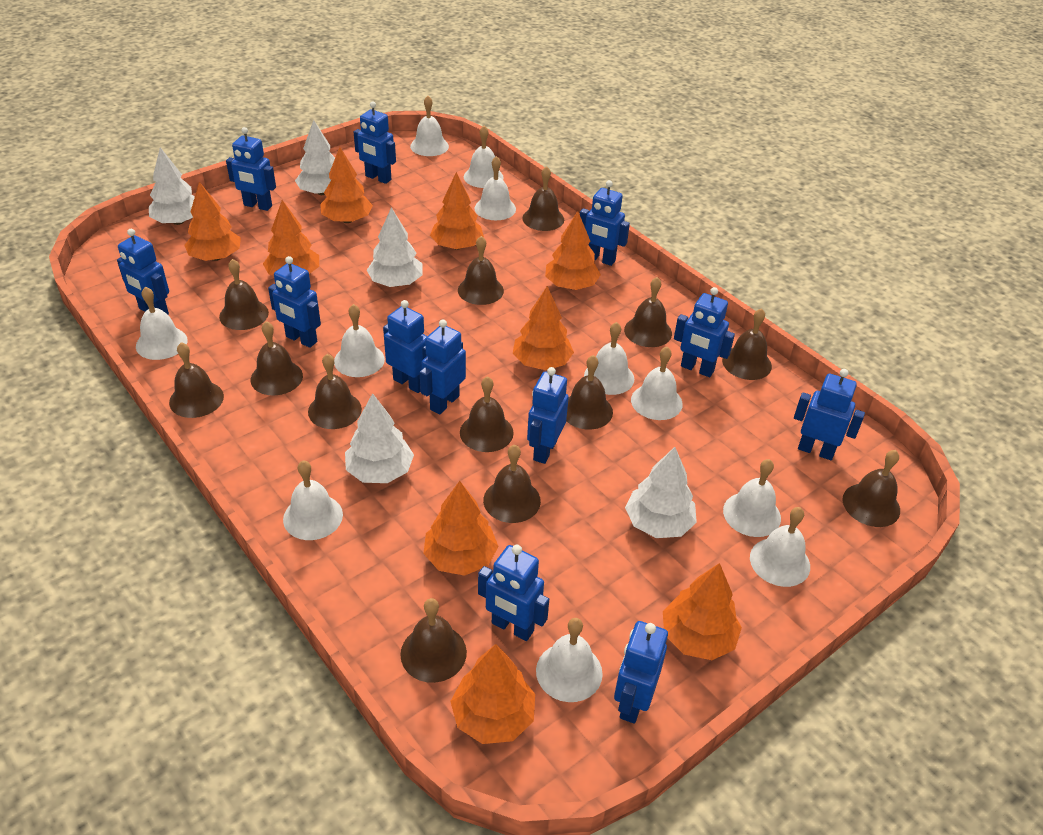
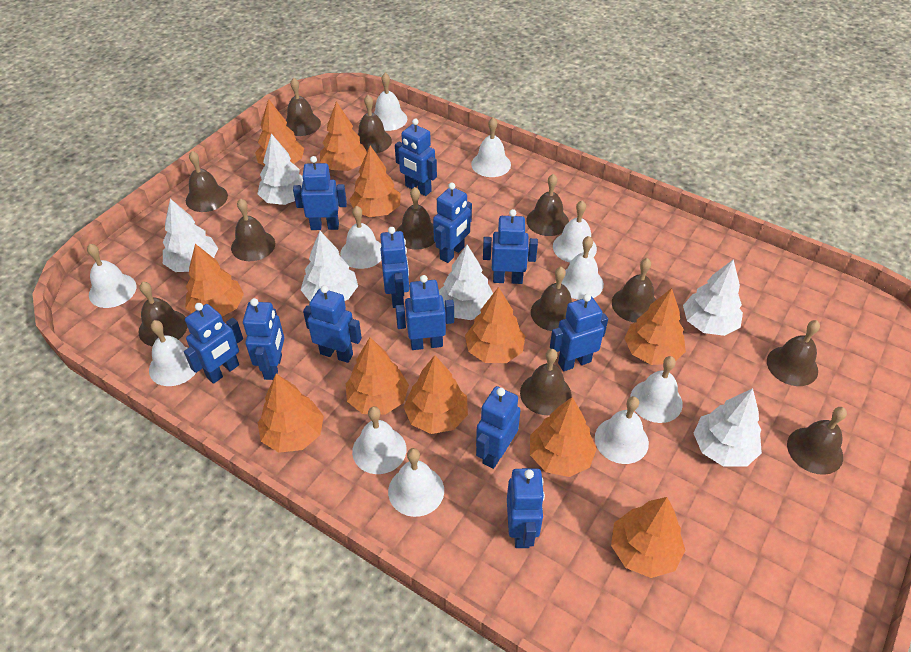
brown bell: 13 -> 12
orange tree: 9 -> 11
white tree: 5 -> 6

